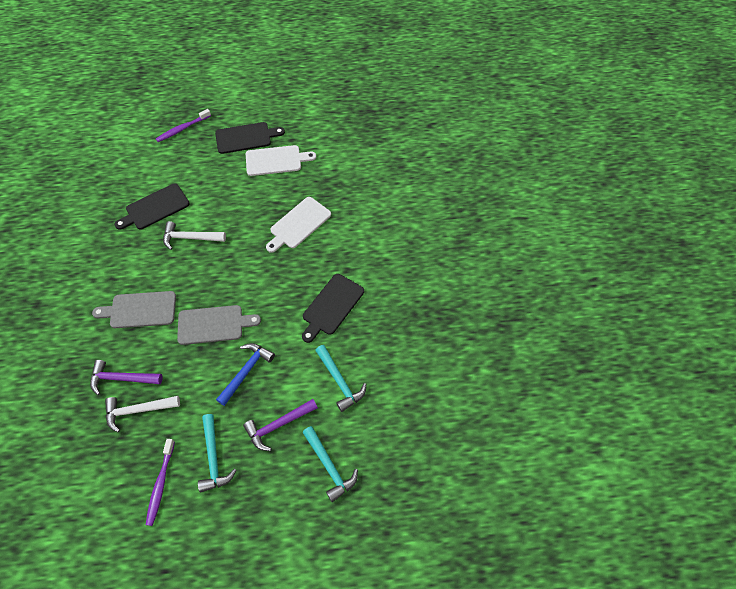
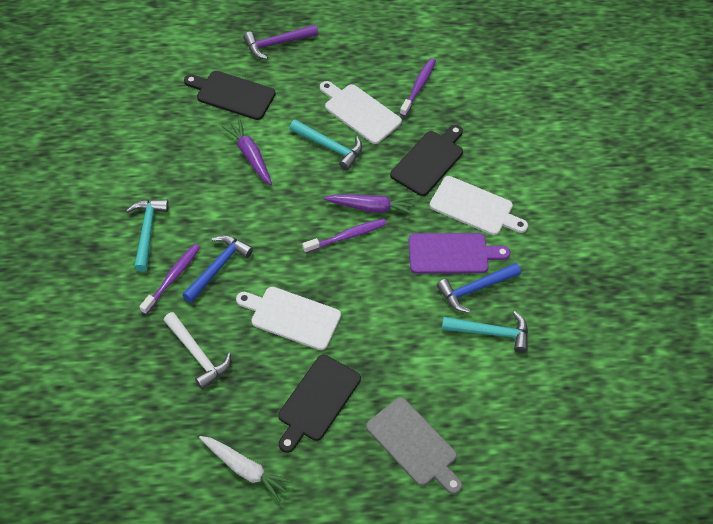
blue hammer: 1 -> 2
grey cutting board: 2 -> 1
purple carrot: 0 -> 2
purple cutting board: 0 -> 1
purple hammer: 2 -> 1
purple toothbrush: 2 -> 3
white carrot: 0 -> 1
white cutting board: 2 -> 3
white hammer: 2 -> 1

